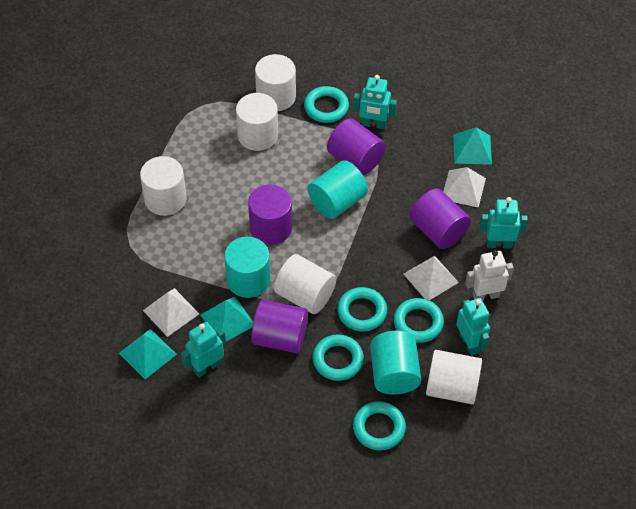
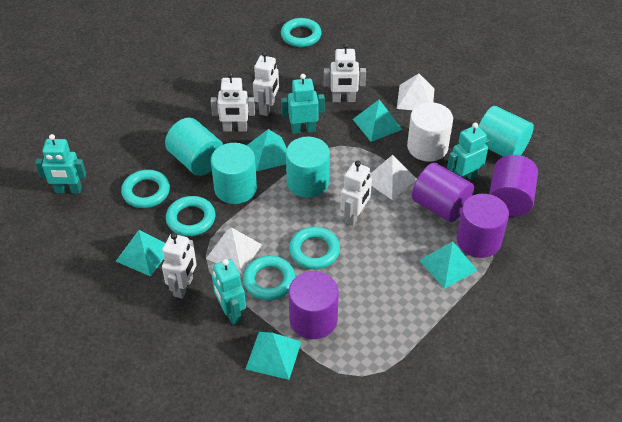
turquoise cylinder: 3 -> 4
turquoise pyramid: 3 -> 5
white cylinder: 5 -> 1
white robot: 1 -> 5

